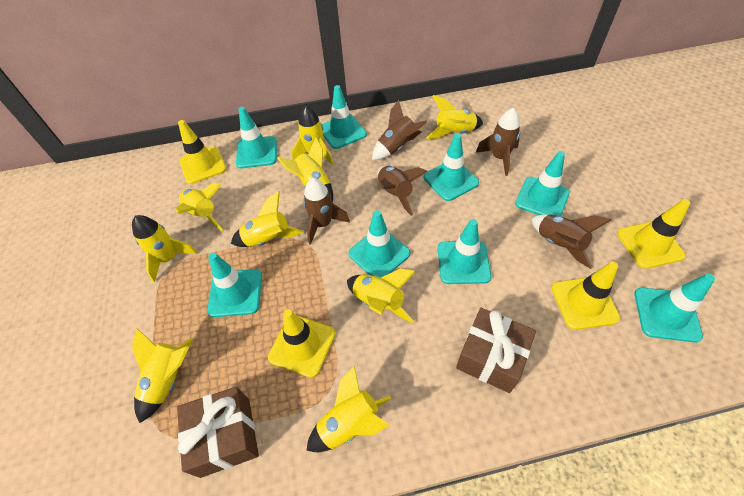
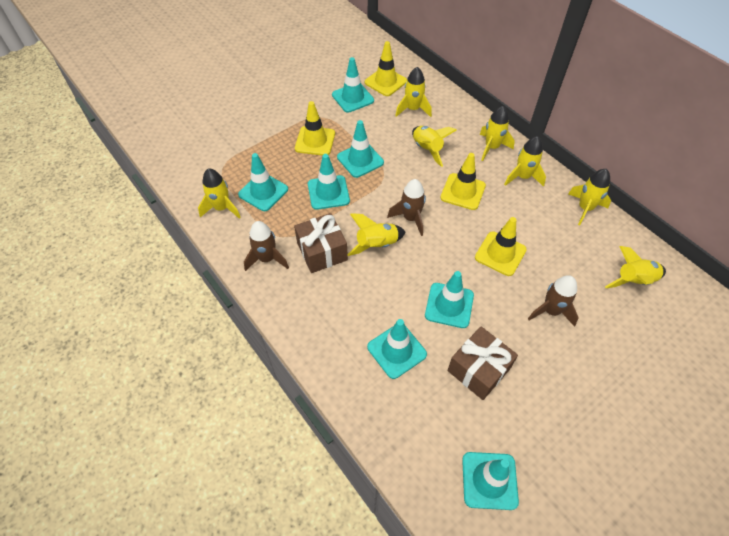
brown rocket: 5 -> 3
turquoise traffic cone: 8 -> 7
yellow rocket: 9 -> 8

